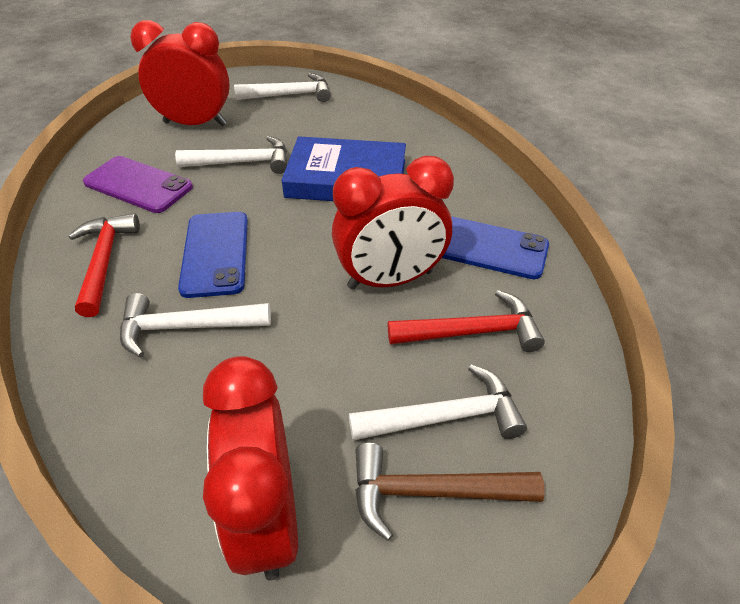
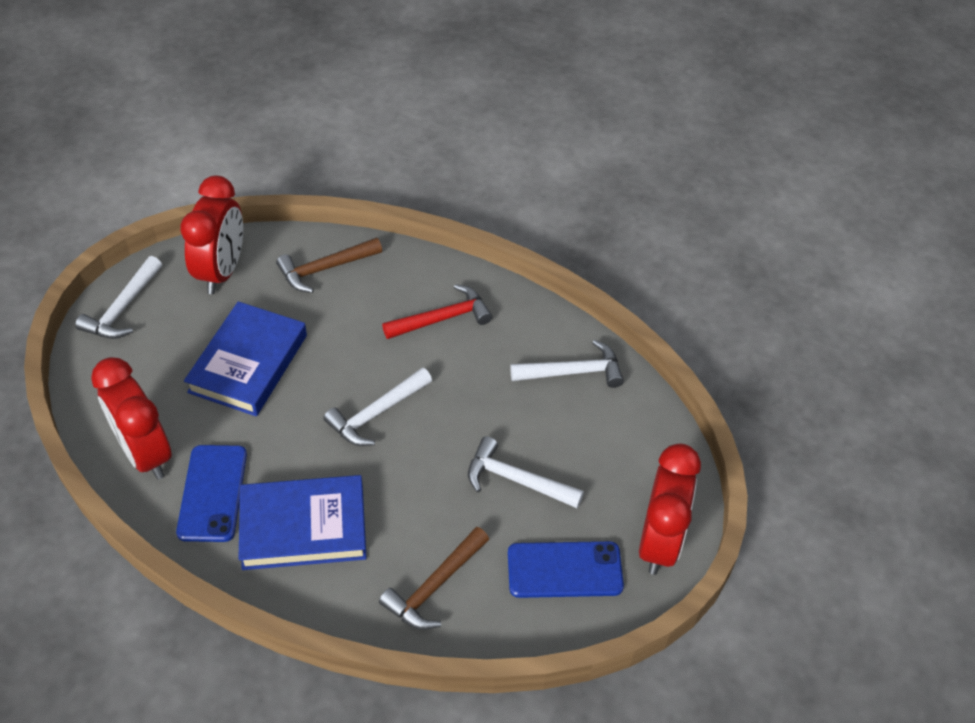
blue book: 1 -> 2
brown hammer: 1 -> 2
purple phone: 1 -> 0
red hammer: 2 -> 1

